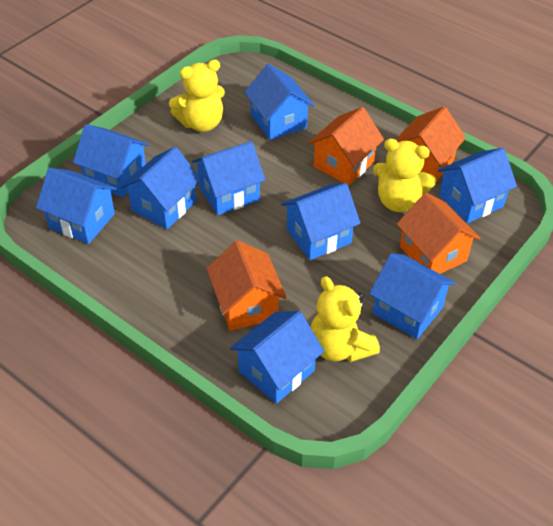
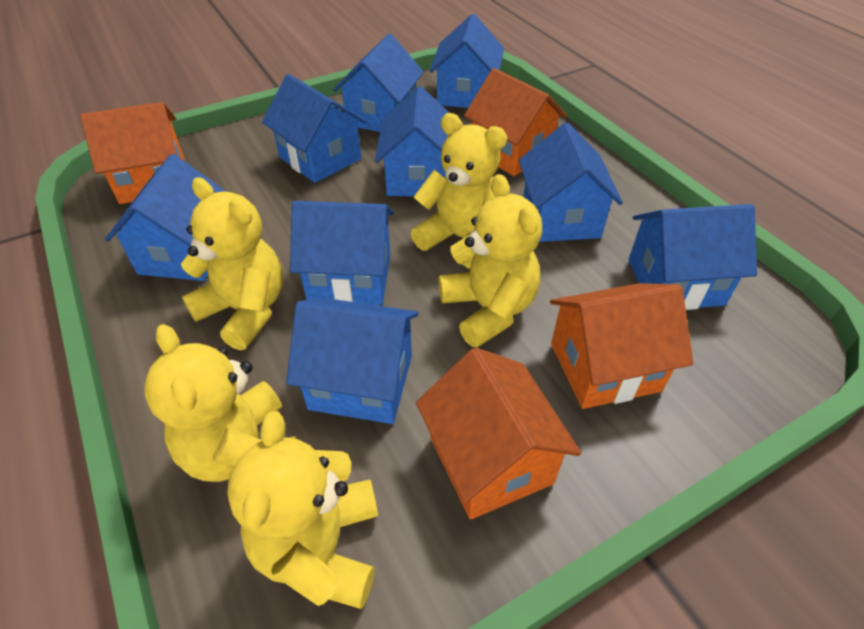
yellow teddy bear: 3 -> 5

